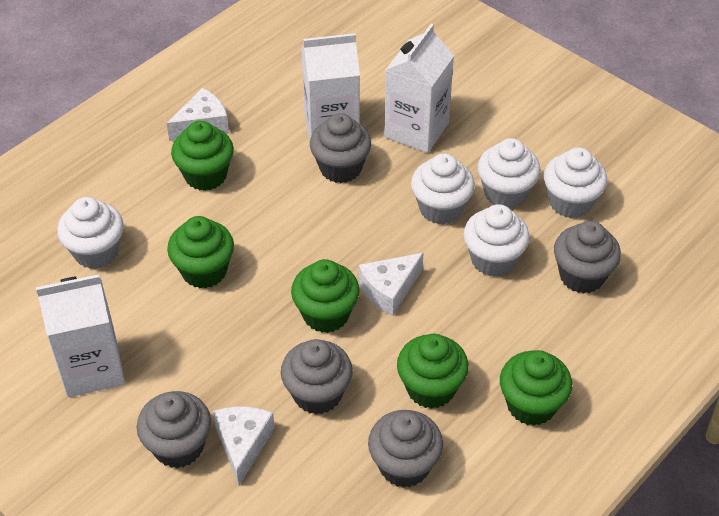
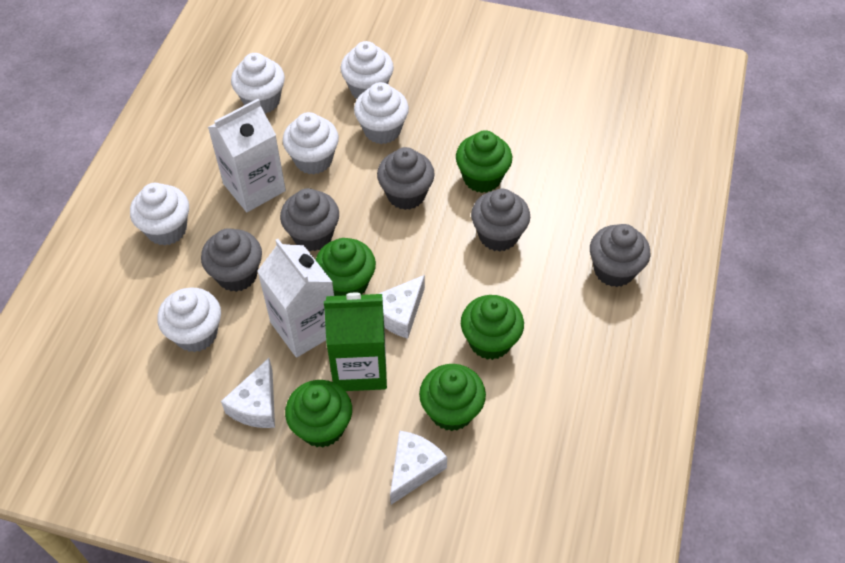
green carton: 0 -> 1
white carton: 3 -> 2
white cupcake: 5 -> 6

